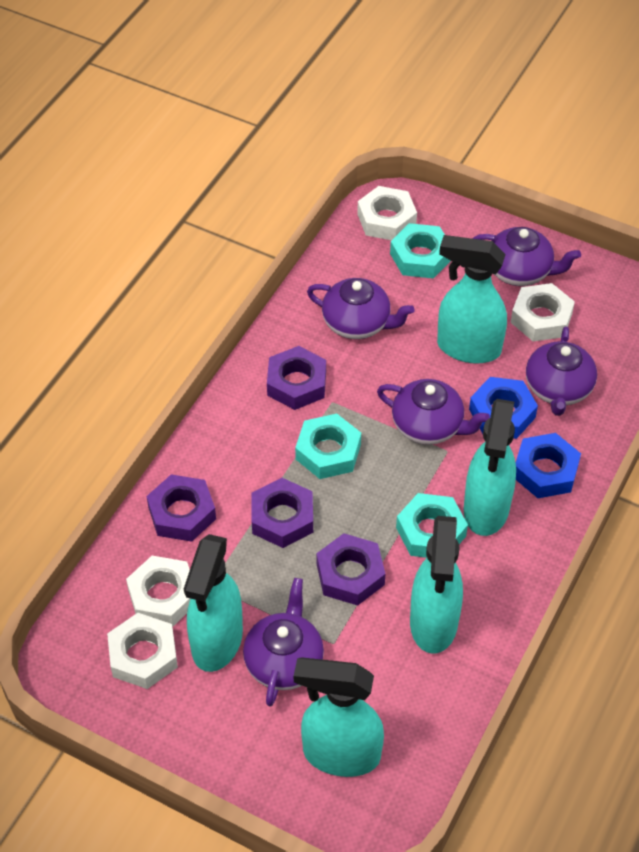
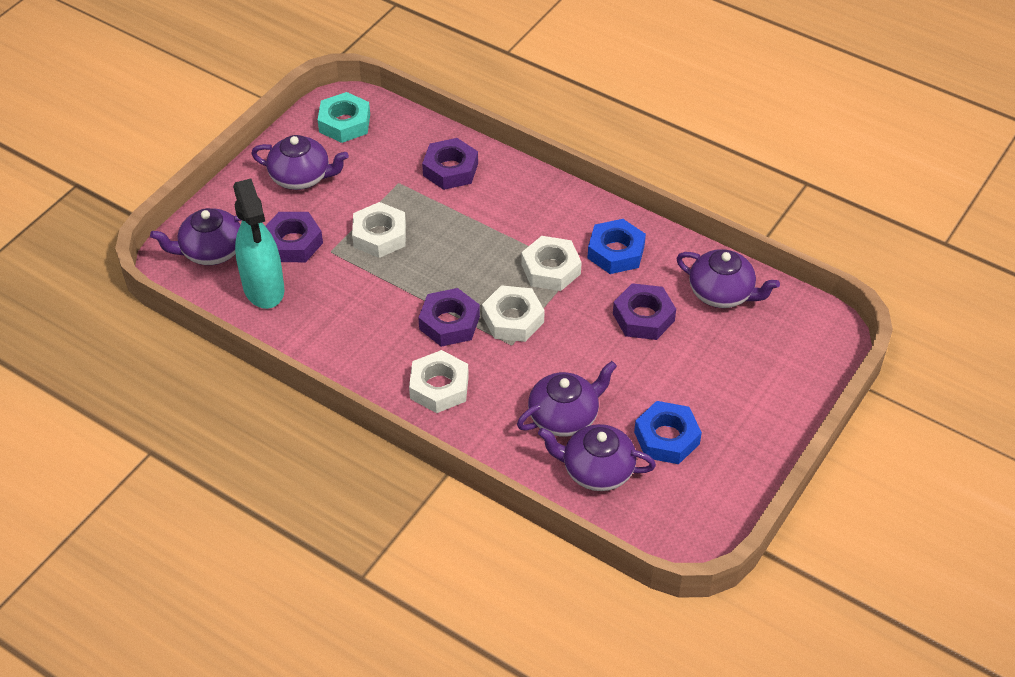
turquoise nut: 3 -> 1
turquoise spray bottle: 5 -> 1

